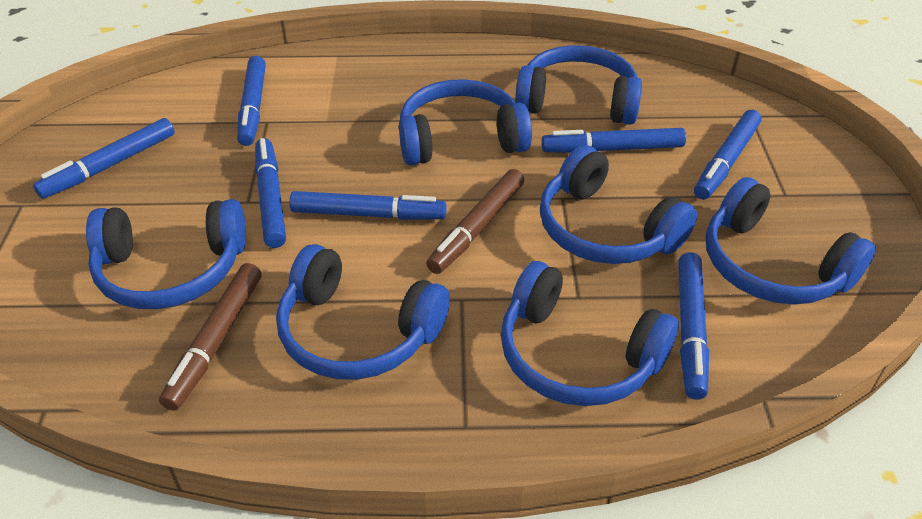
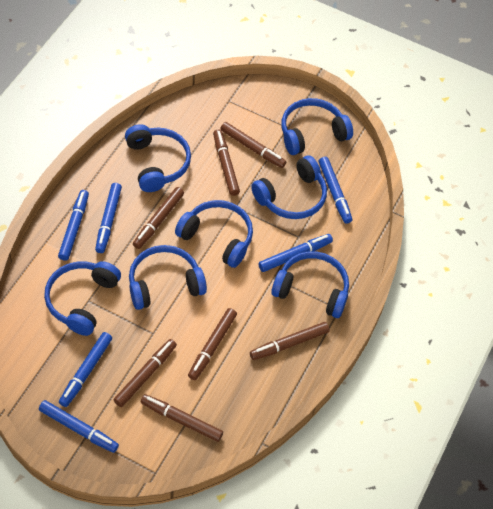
blue marker: 7 -> 6
brown marker: 2 -> 7

